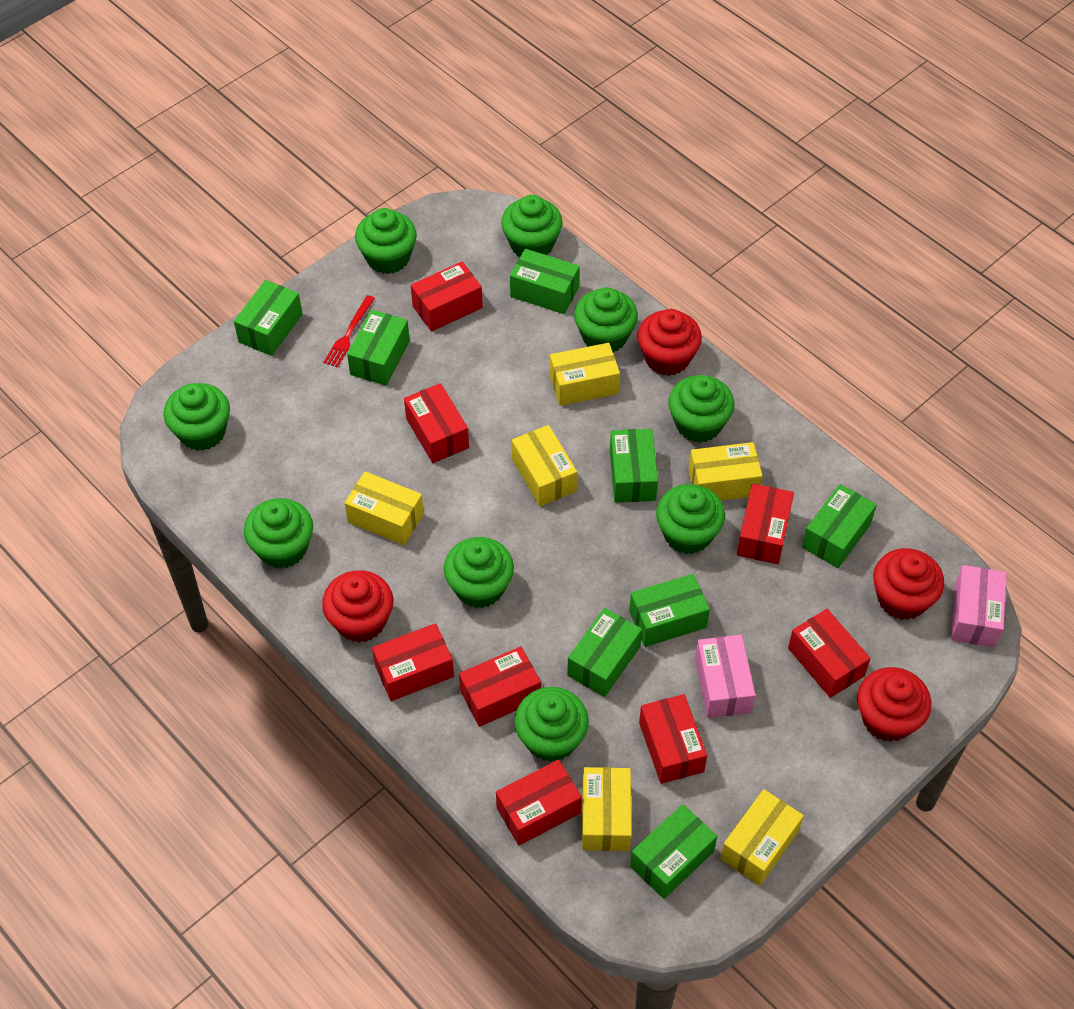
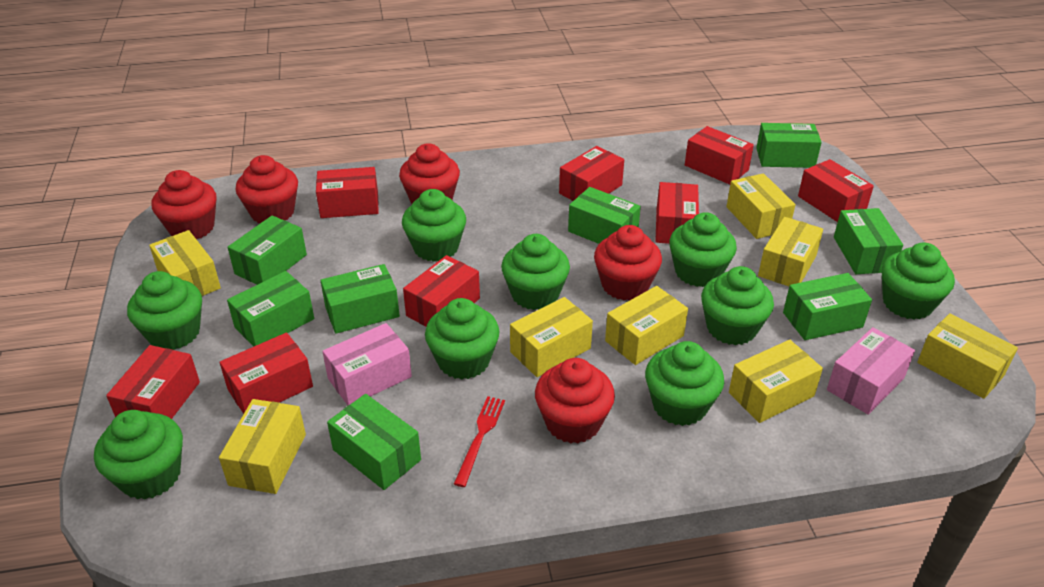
red cupcake: 4 -> 5
yellow box: 6 -> 8

